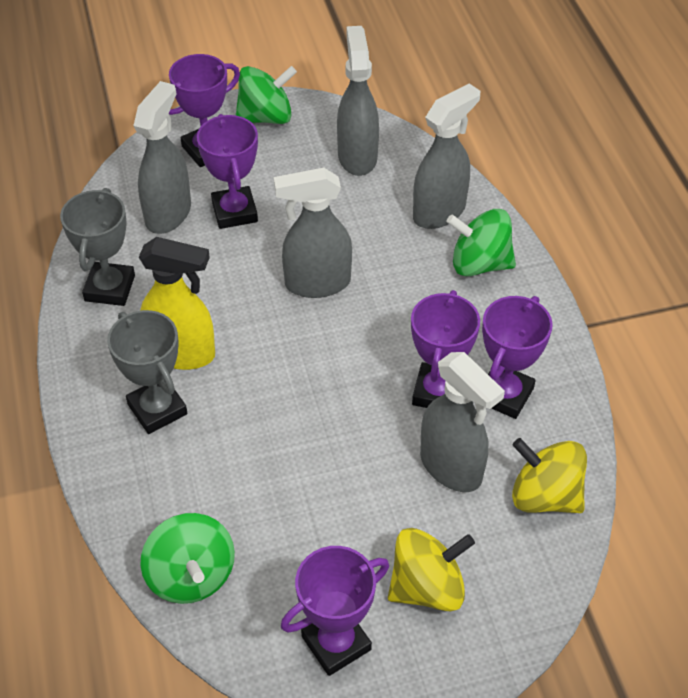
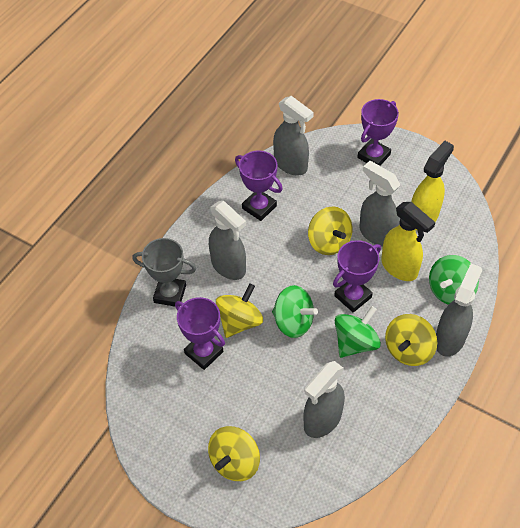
grey trophy: 2 -> 1
purple trophy: 5 -> 4
yellow spinning top: 2 -> 4
yellow spray bottle: 1 -> 2

